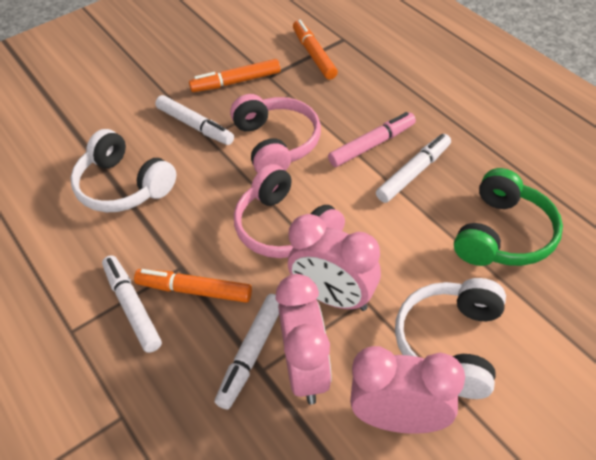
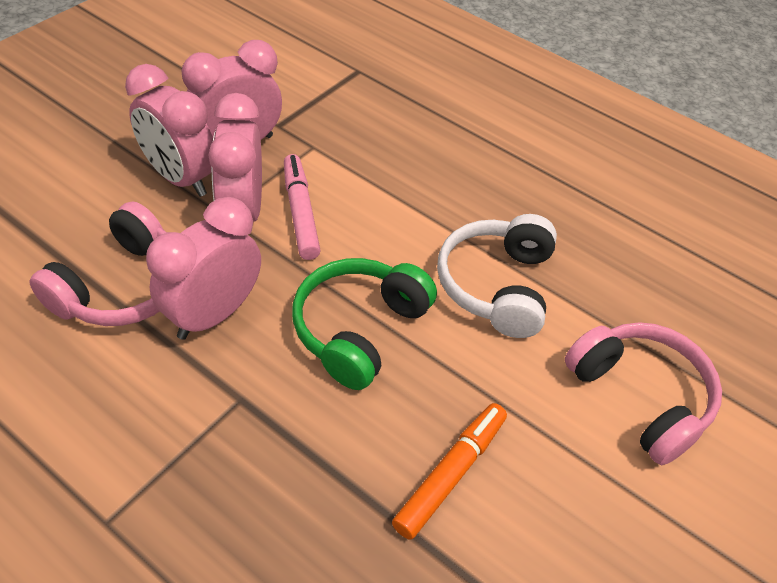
orange marker: 3 -> 1
pink clock: 3 -> 4
white headphones: 2 -> 1
white marker: 4 -> 0

